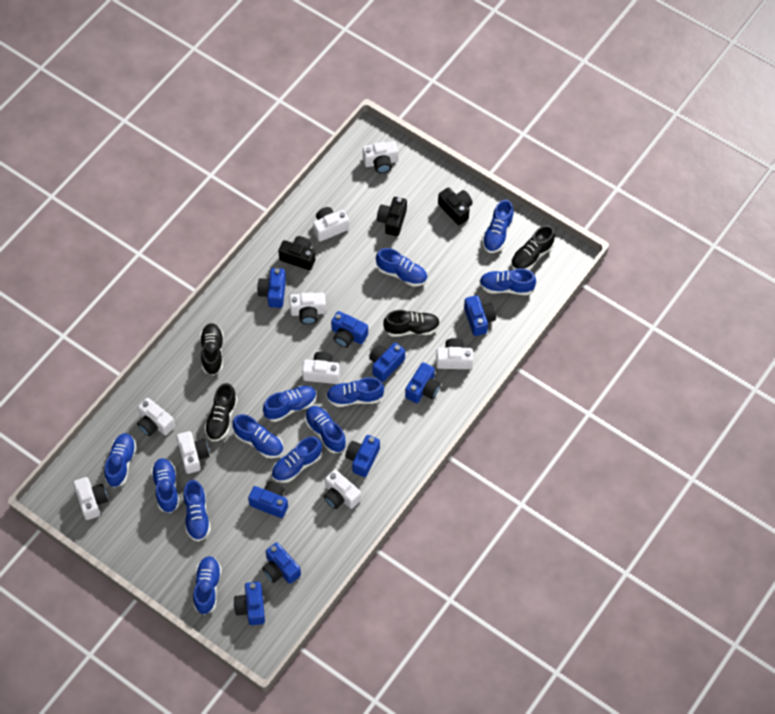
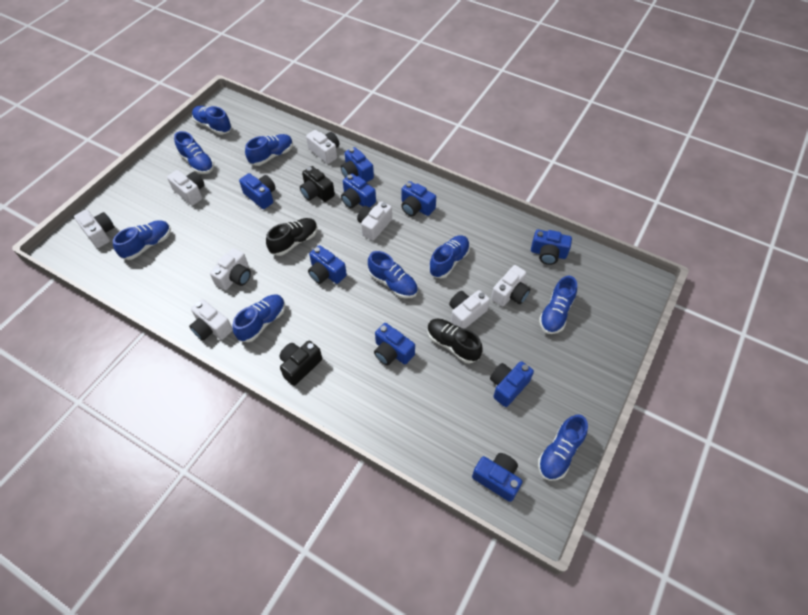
black camera: 3 -> 2
black shoe: 4 -> 2
blue shoe: 12 -> 9
white camera: 9 -> 8

